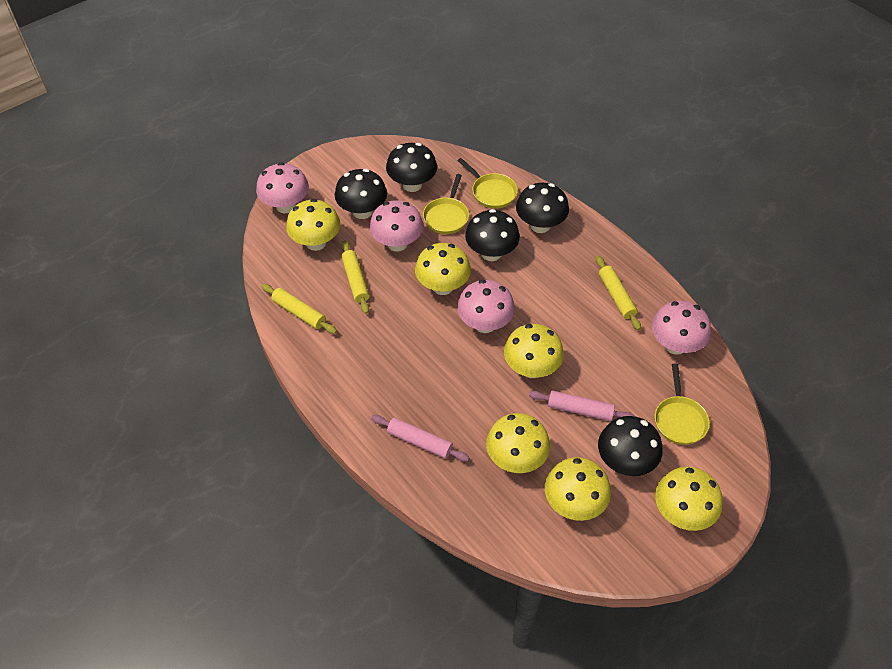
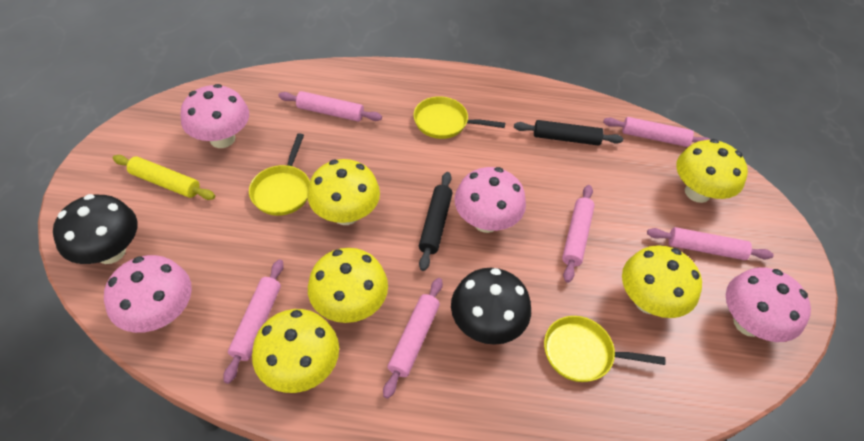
black mushroom: 5 -> 2
black rolling pin: 0 -> 2
pink rolling pin: 2 -> 6
yellow mushroom: 6 -> 5
yellow rolling pin: 3 -> 1

